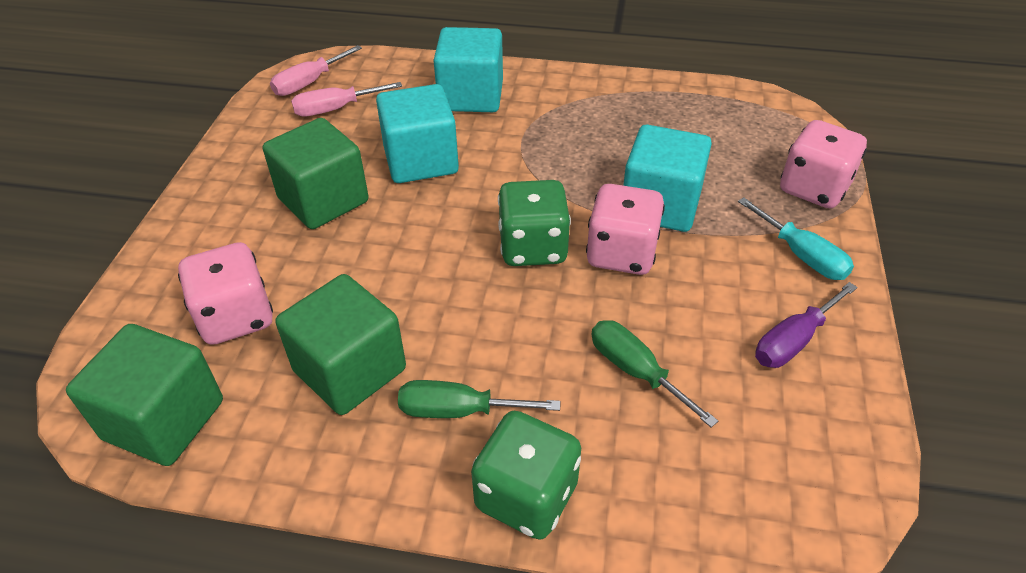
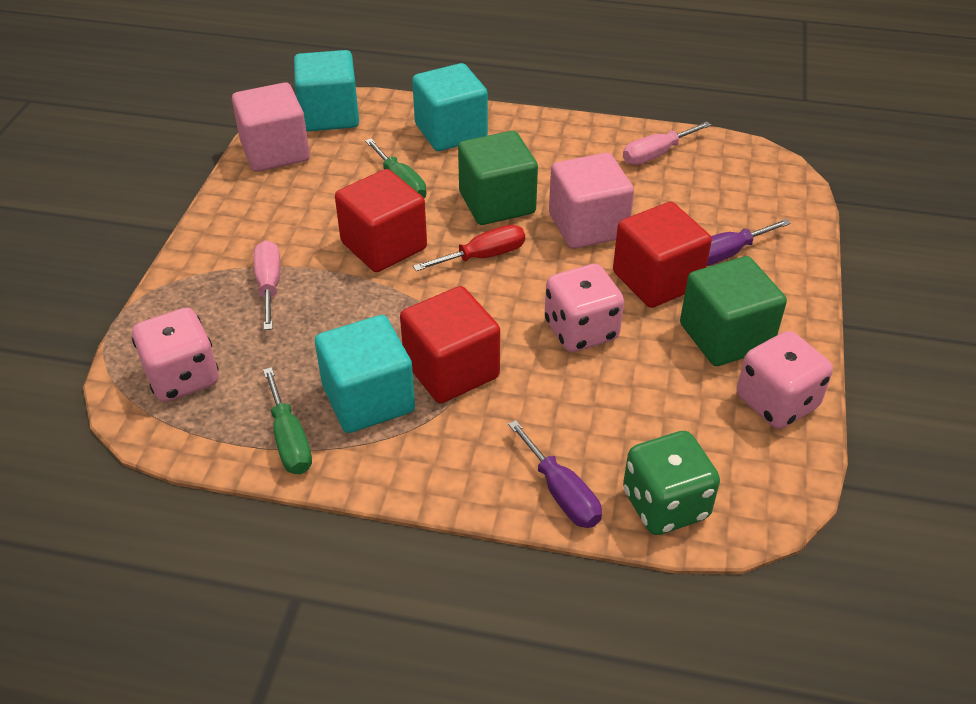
green cube: 3 -> 2
green dice: 2 -> 1
pink cube: 0 -> 2
purple screwdriver: 1 -> 2
red cube: 0 -> 3
red screwdriver: 0 -> 1
turquoise screwdriver: 1 -> 0

